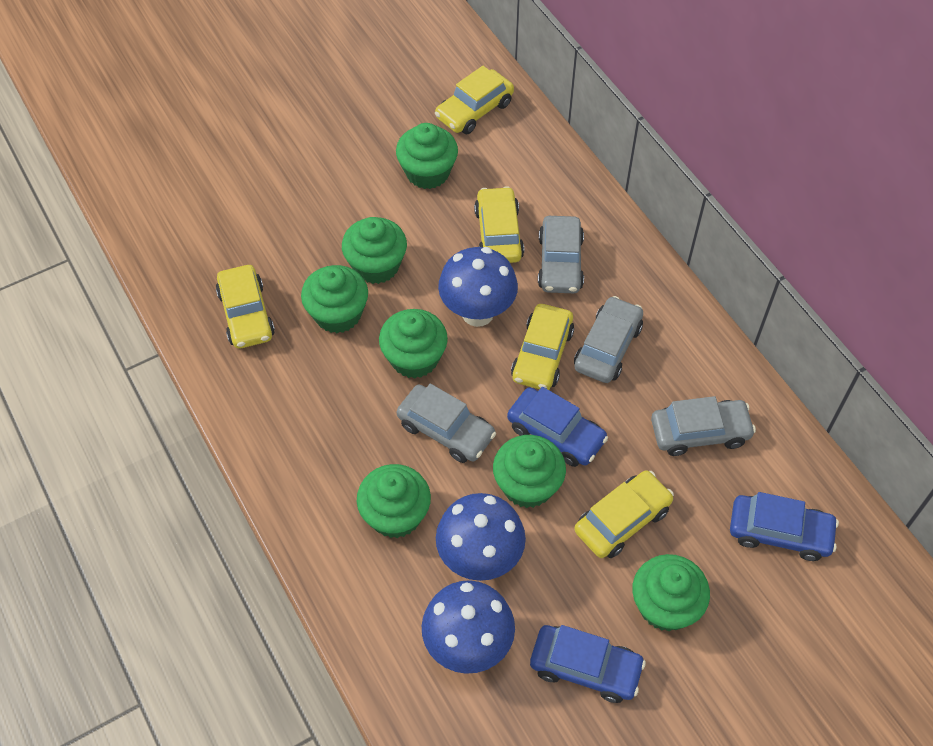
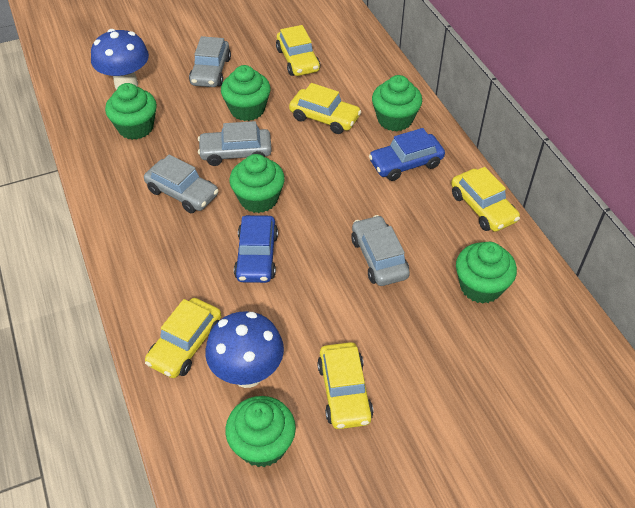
blue car: 3 -> 2
blue mushroom: 3 -> 2
green cupcake: 7 -> 6

